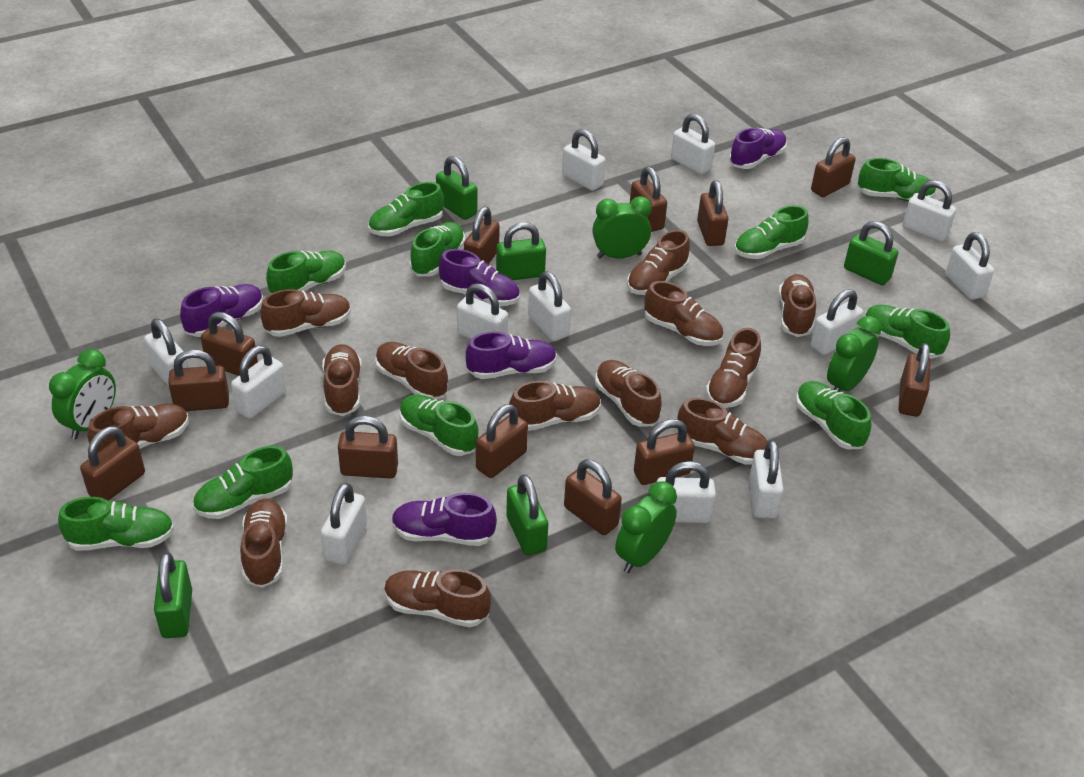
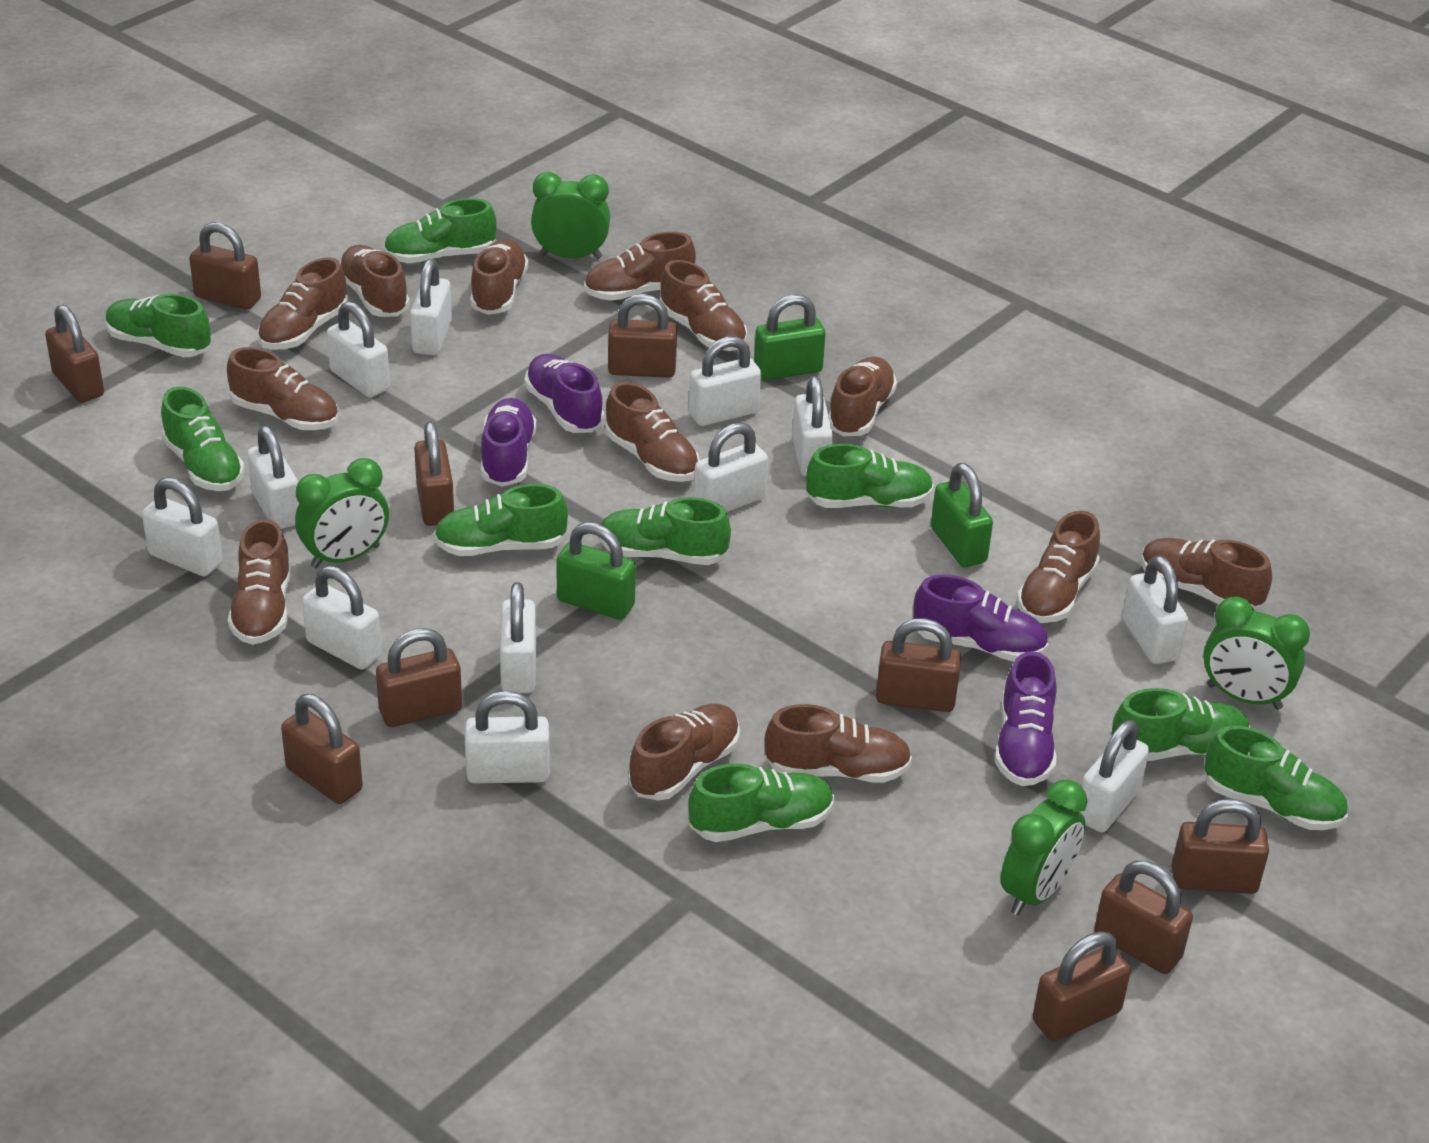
brown padlock: 12 -> 10
green padlock: 5 -> 3
green shoe: 10 -> 9
purple shoe: 5 -> 4

